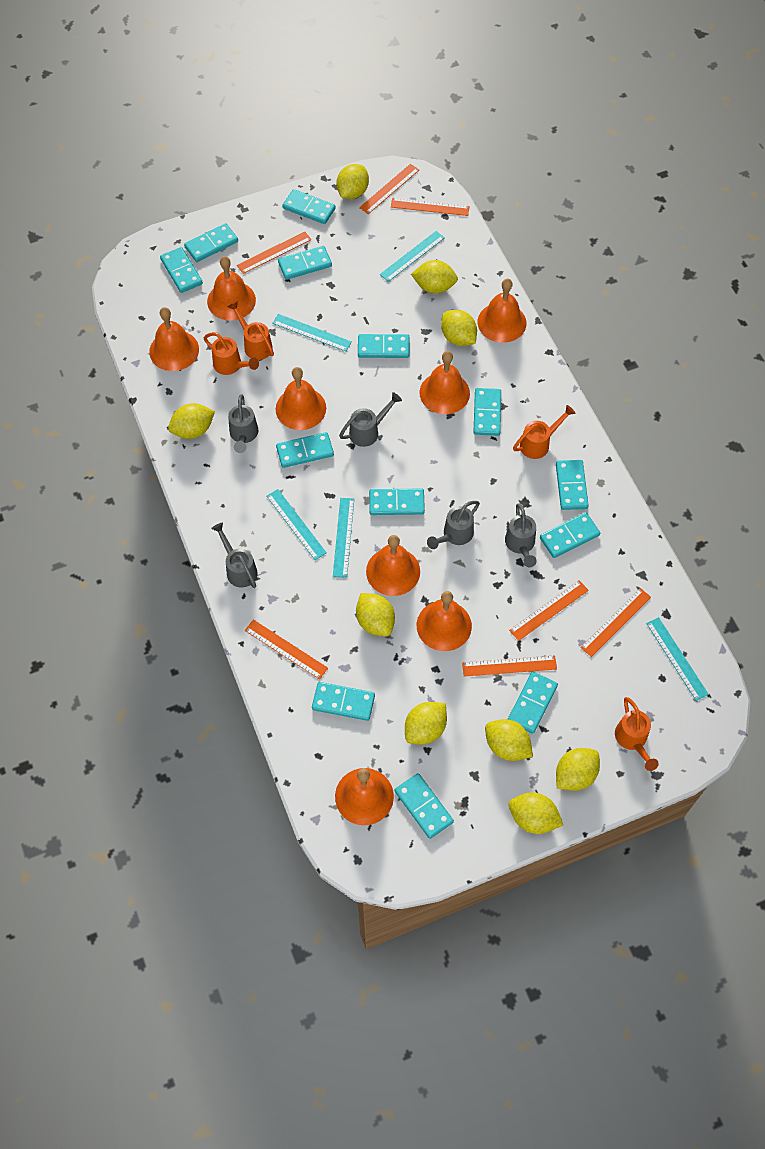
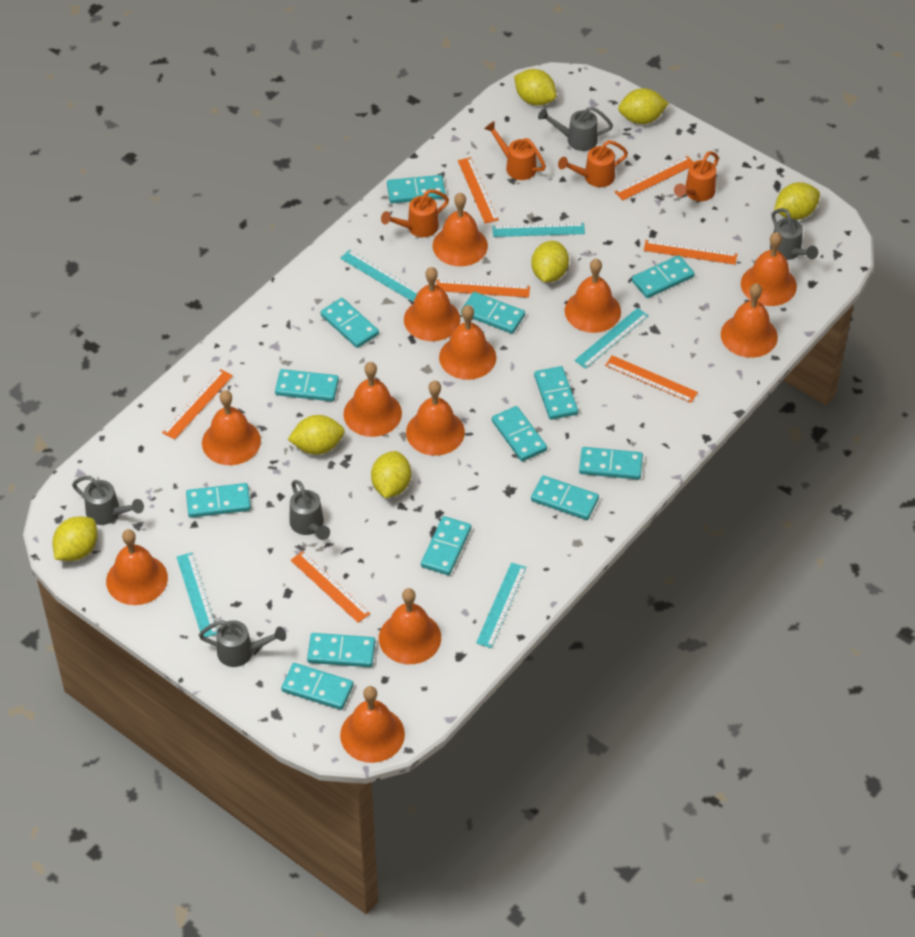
orange bell: 8 -> 12
yellow lemon: 9 -> 7

